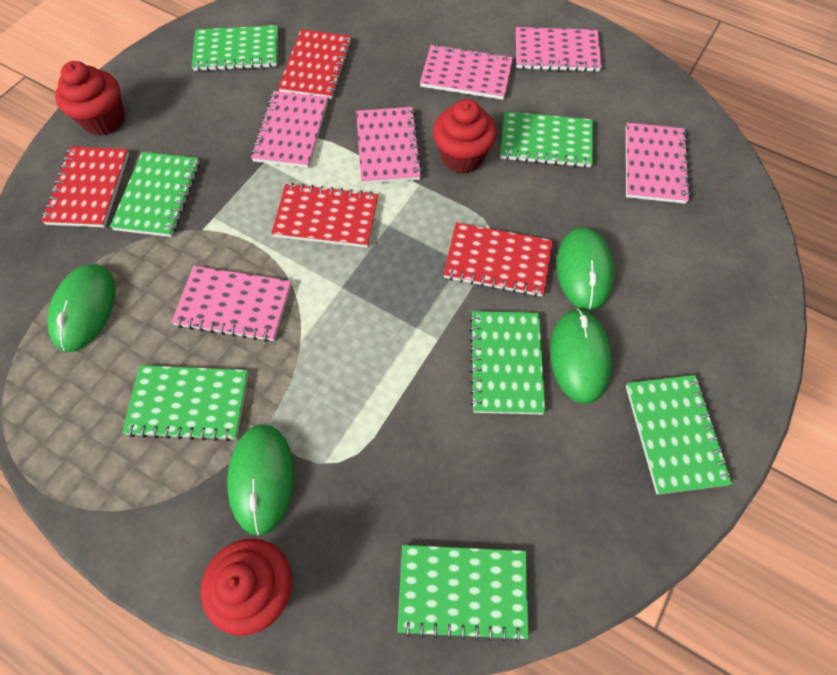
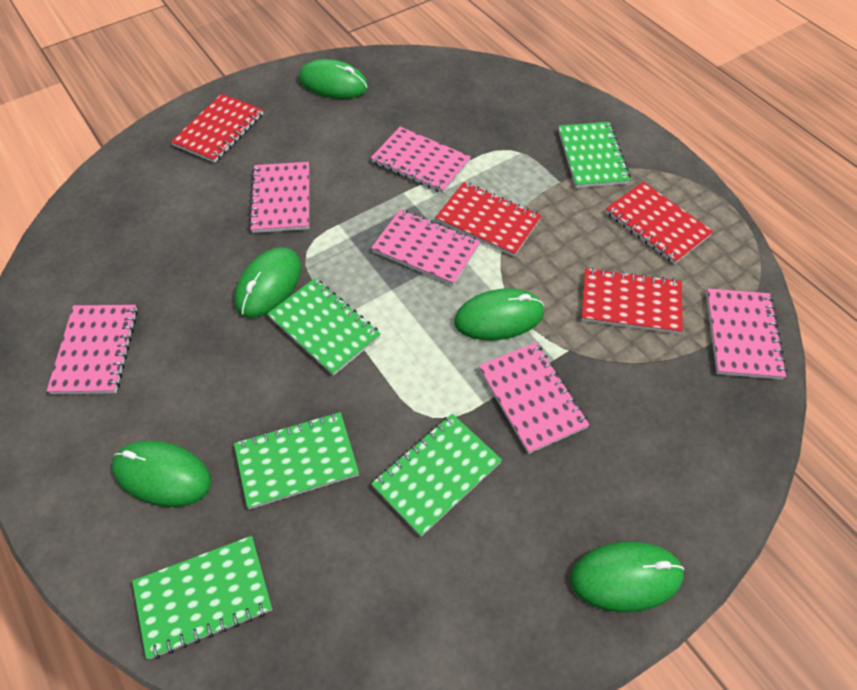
green mouse: 4 -> 5
green notebook: 7 -> 5
red cupcake: 3 -> 0

